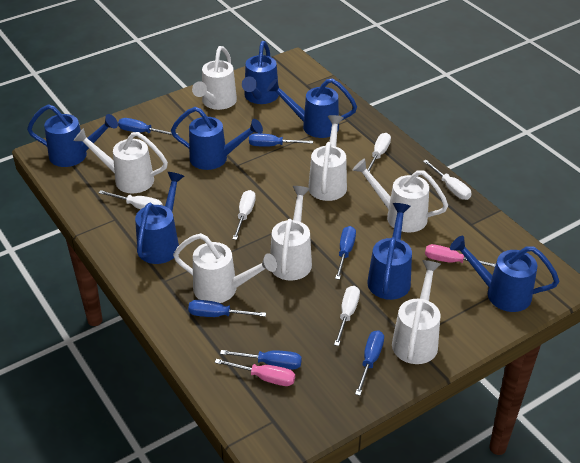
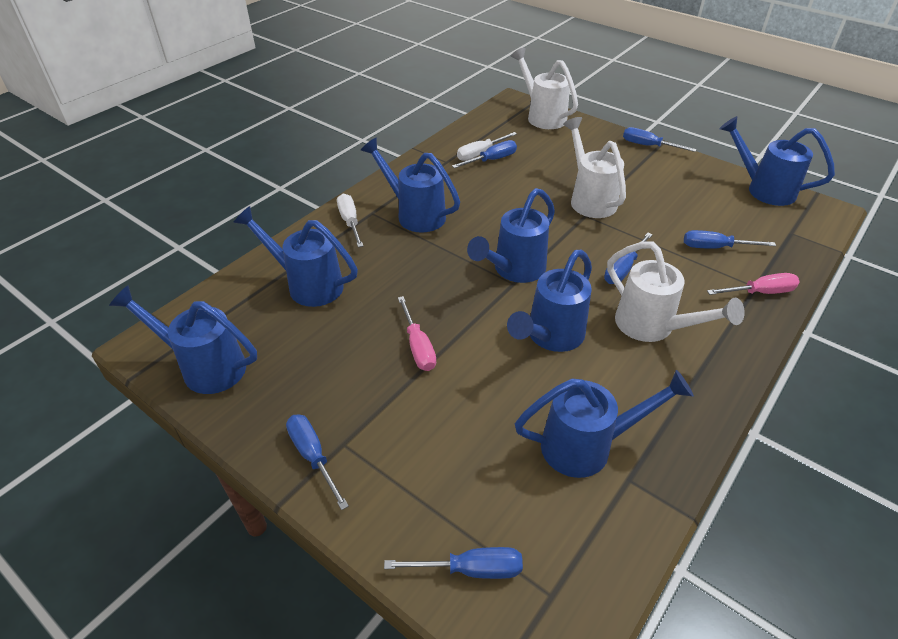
white screwdriver: 5 -> 2
white watering can: 7 -> 3

